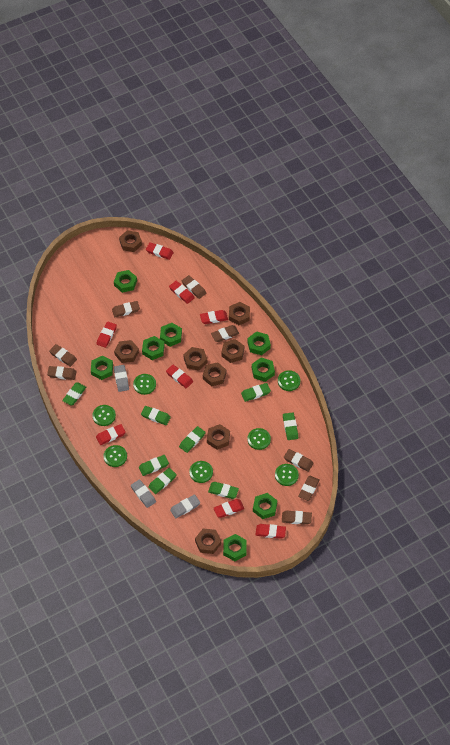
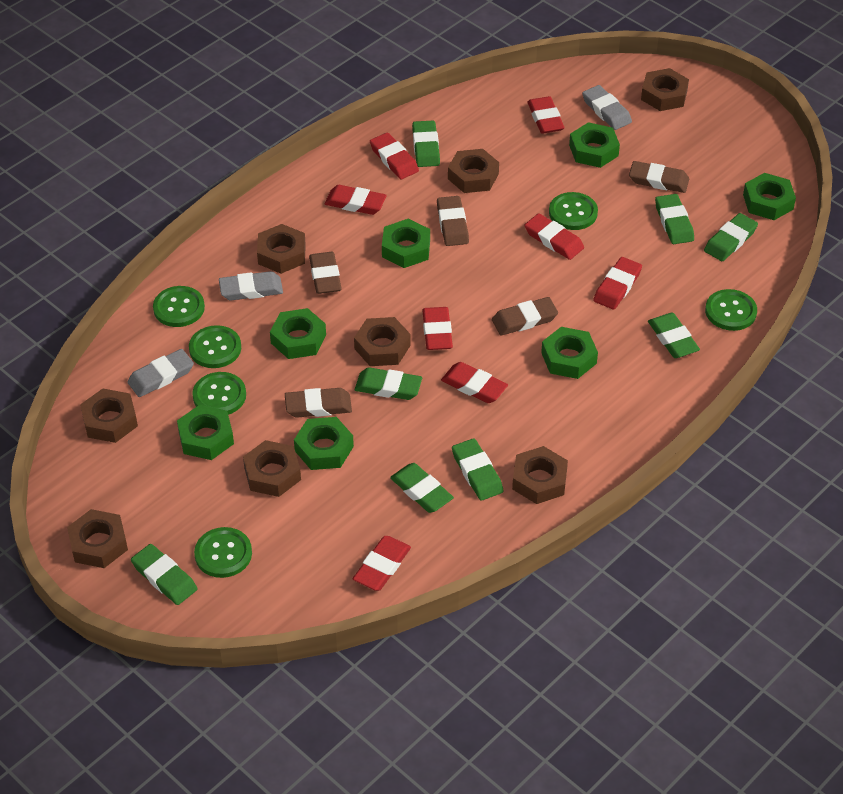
brown eraser: 8 -> 5
green button: 7 -> 6
green nut: 8 -> 7

